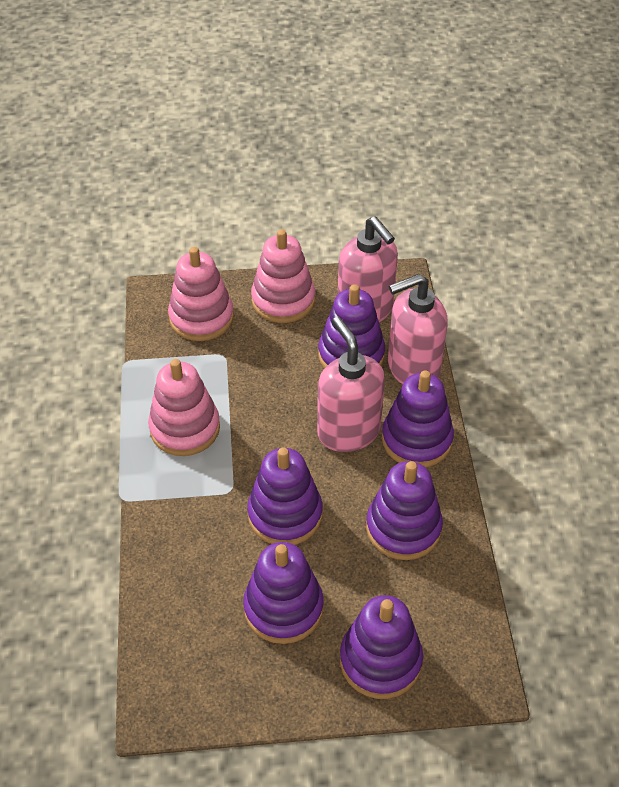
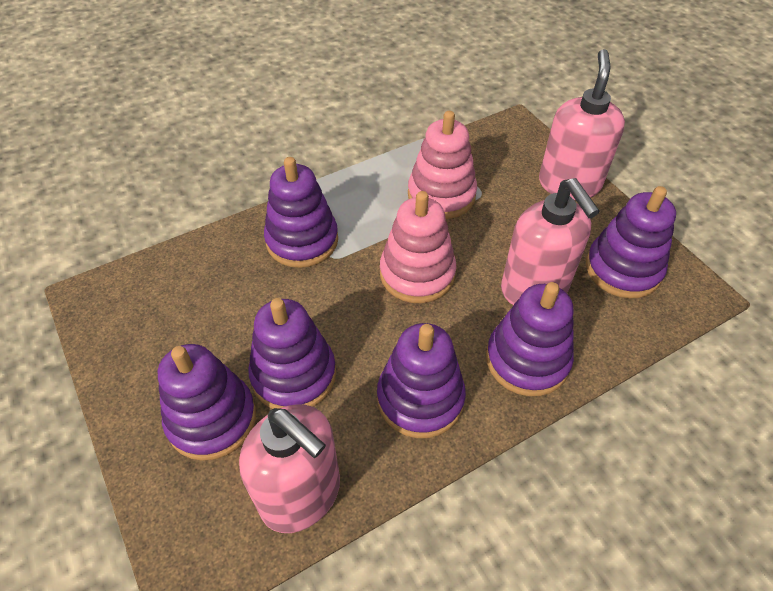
pink stacking toy: 3 -> 2

